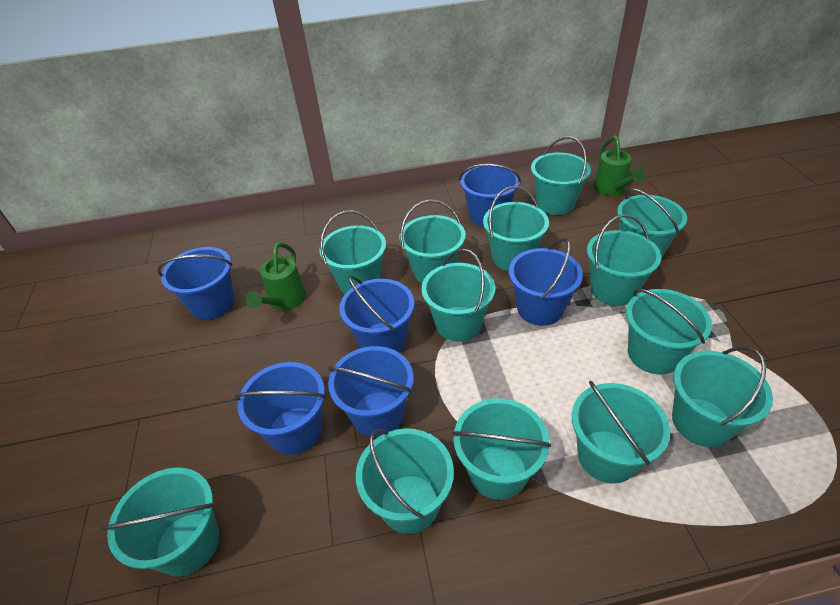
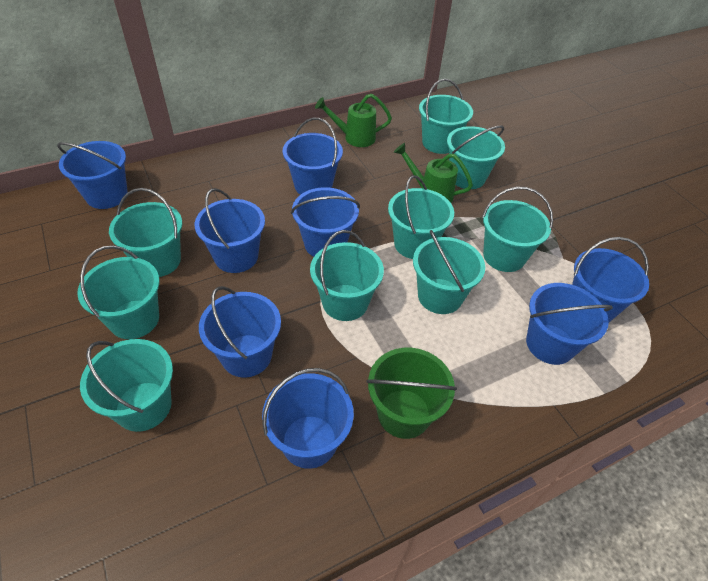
blue bucket: 6 -> 8
green bucket: 0 -> 1
turquoise bucket: 13 -> 9

